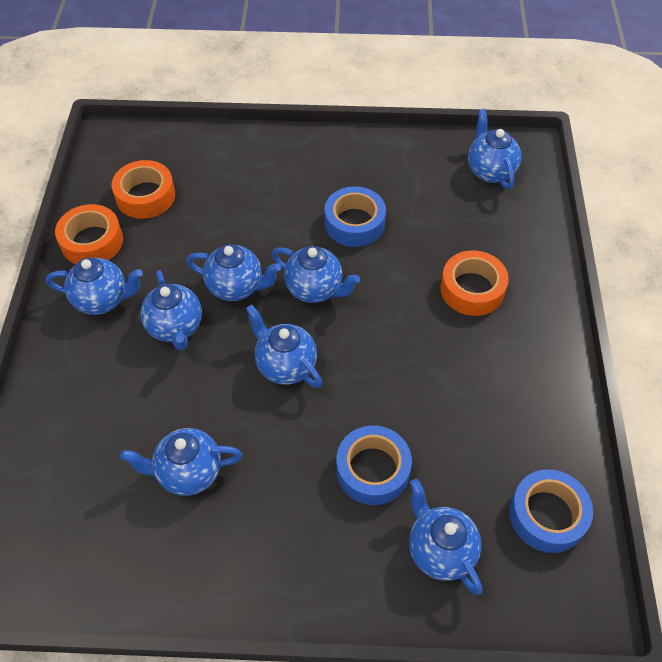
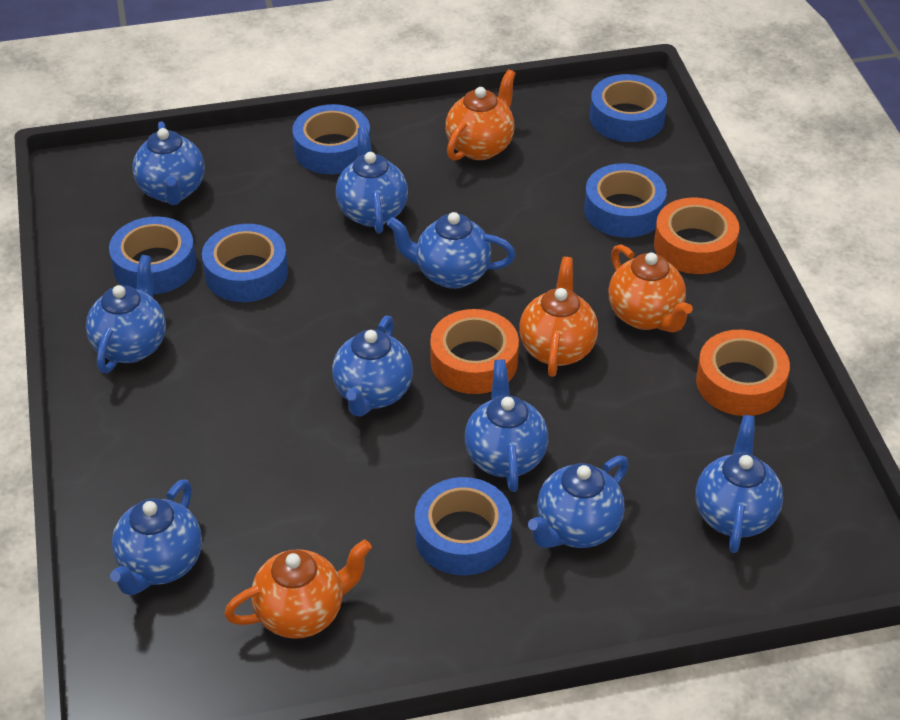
blue tape: 3 -> 6
blue teapot: 8 -> 9
orange teapot: 0 -> 4

